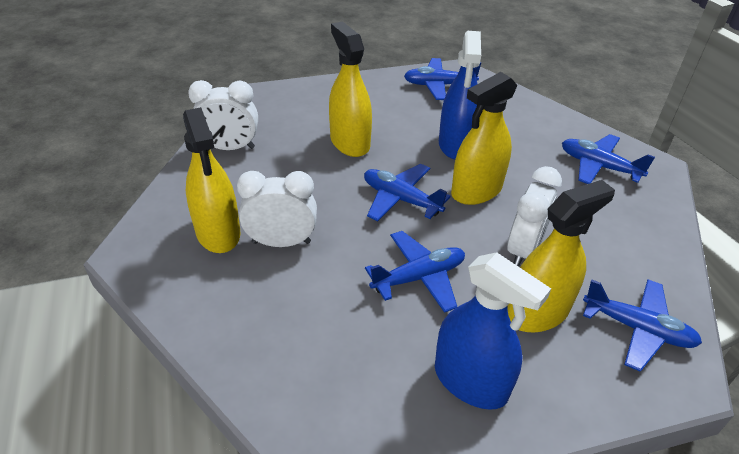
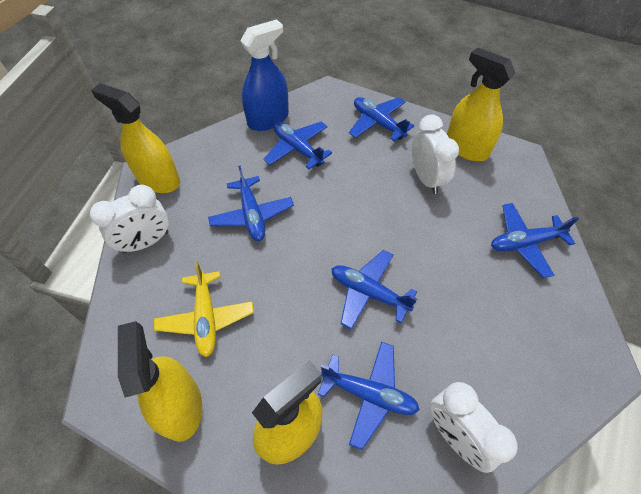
blue plane: 5 -> 6
blue spray bottle: 2 -> 1
yellow plane: 0 -> 1

